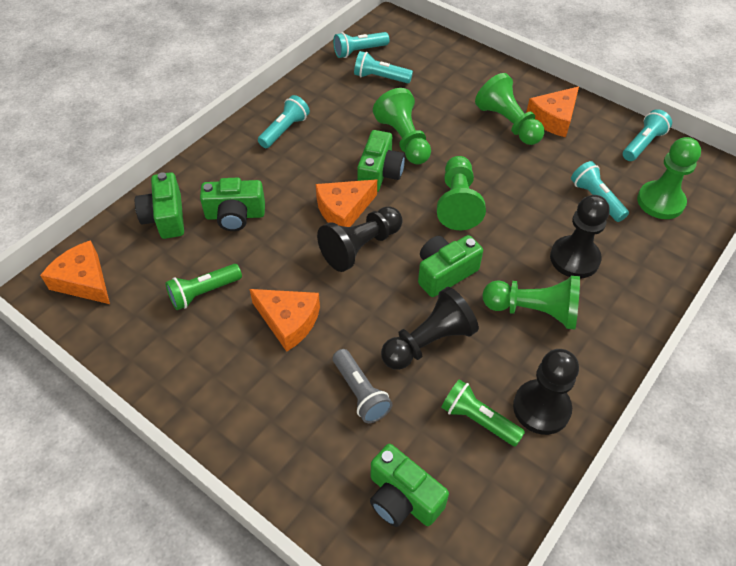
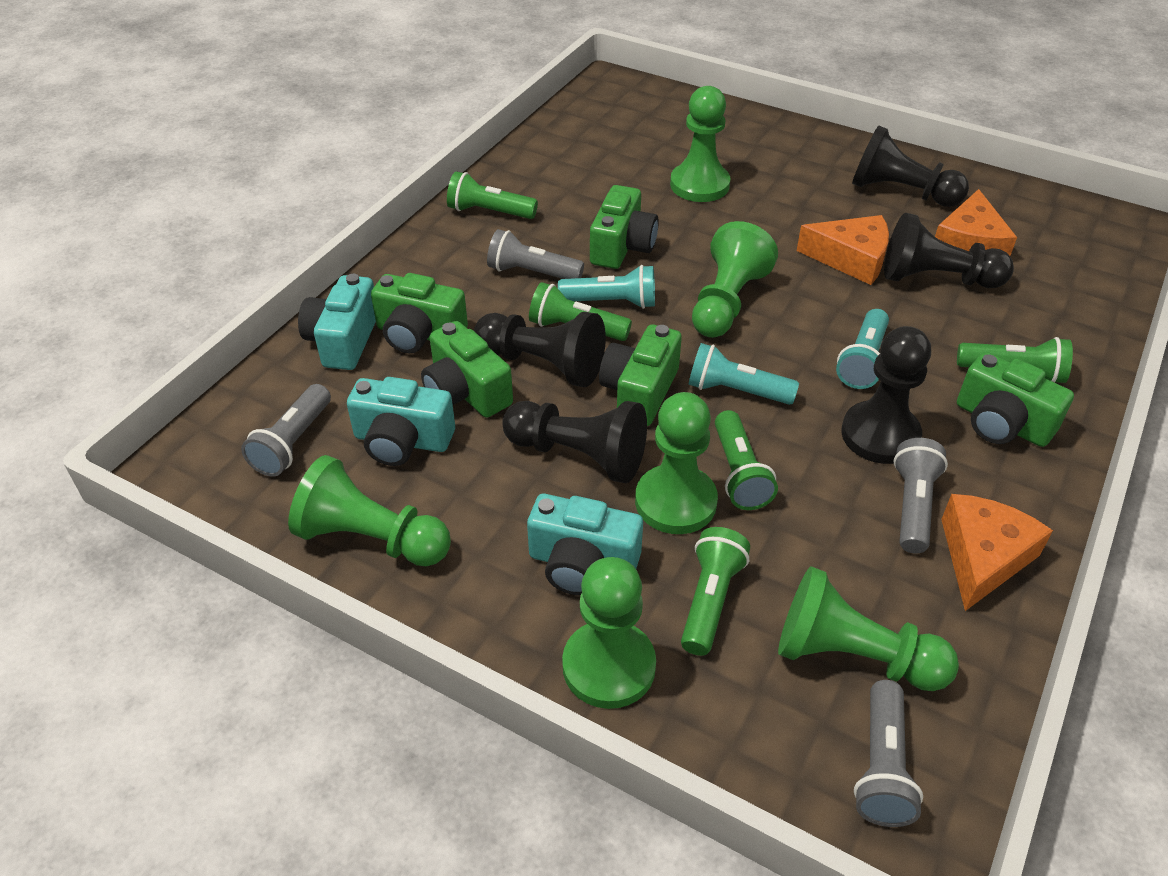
black pawn: 4 -> 5
green flashlight: 2 -> 5
green pawn: 5 -> 6
grey flashlight: 1 -> 4
orange cheese: 4 -> 3
turquoise camera: 0 -> 3
turquoise flashlight: 5 -> 3

